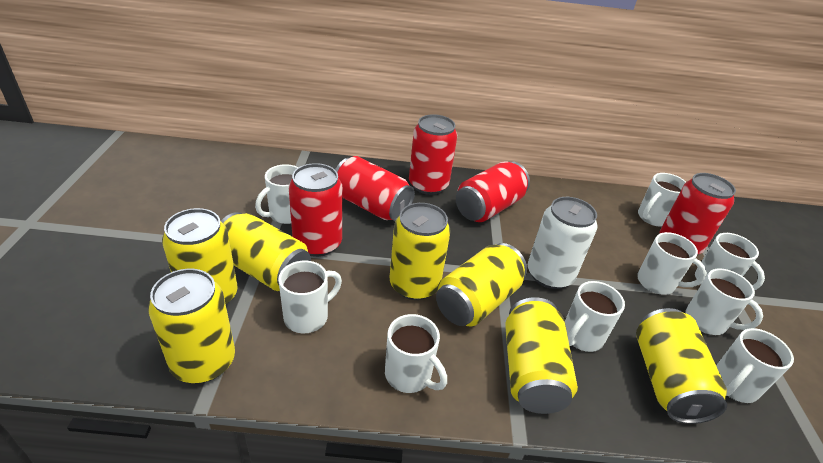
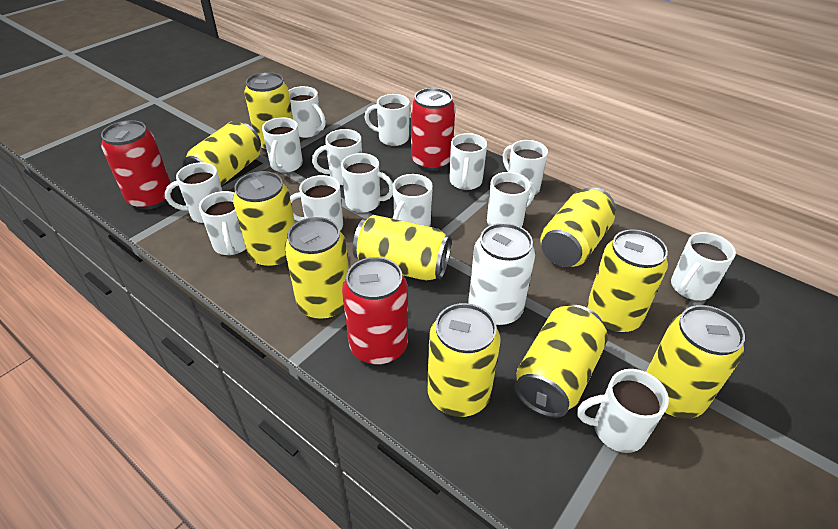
red can: 5 -> 3
white mug: 9 -> 14
yellow can: 7 -> 10

